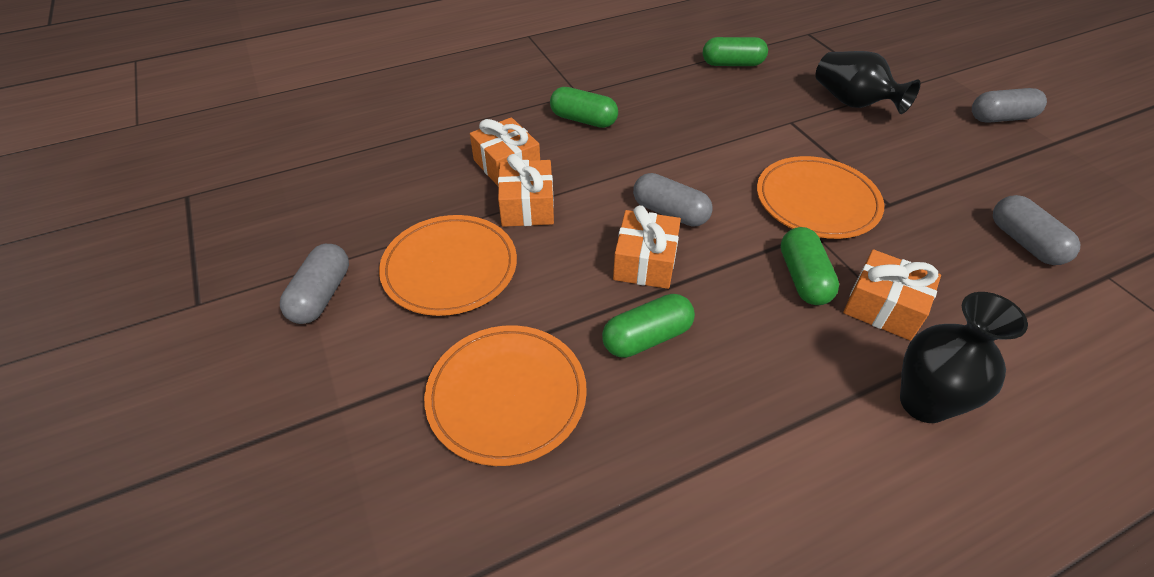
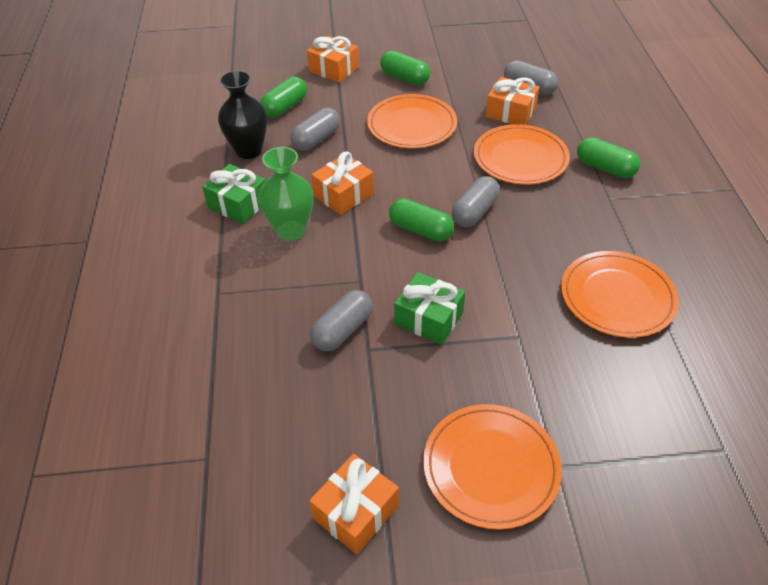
black vase: 2 -> 1
green gift: 0 -> 2
green vase: 0 -> 1
orange plate: 3 -> 4

